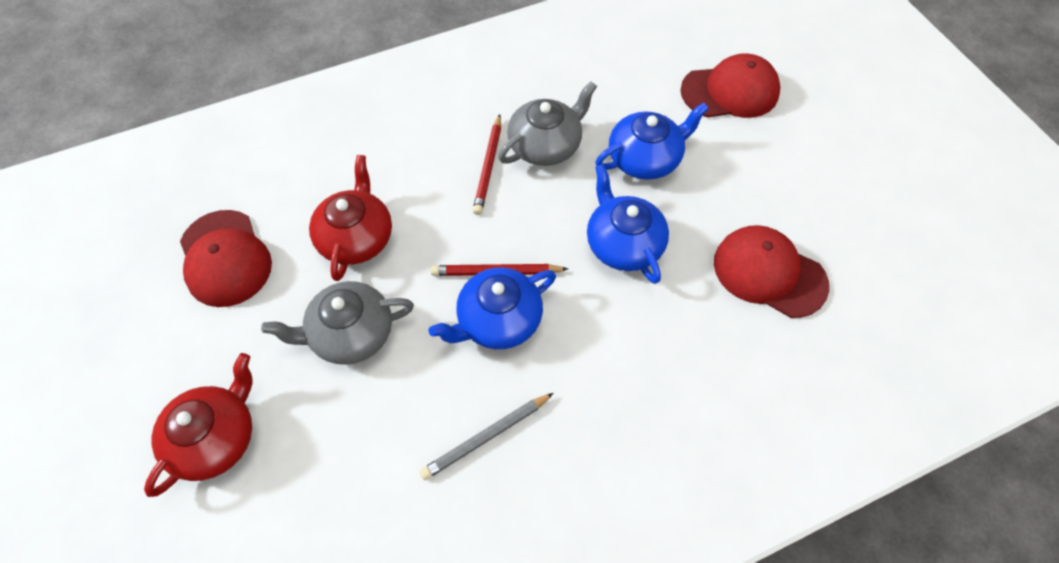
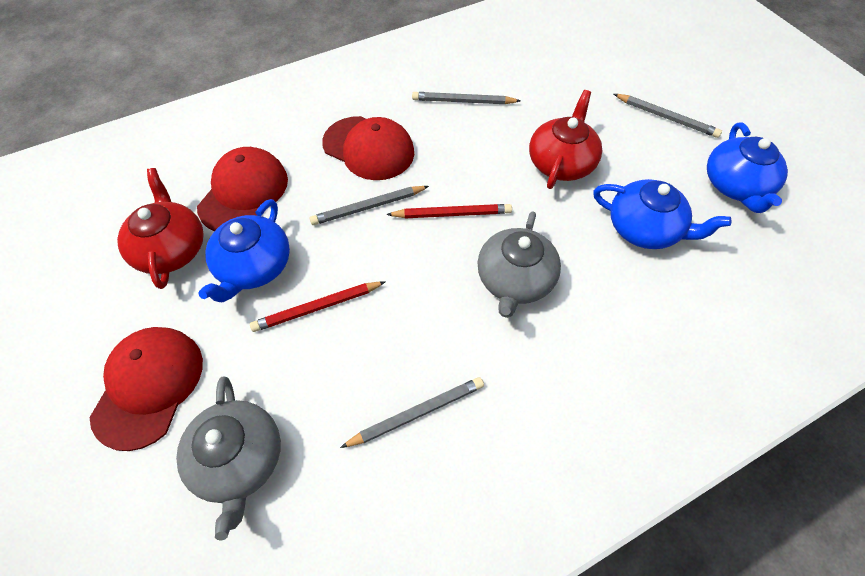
grey pencil: 1 -> 4

